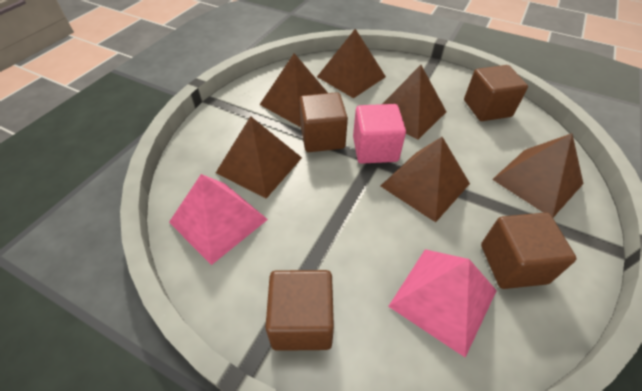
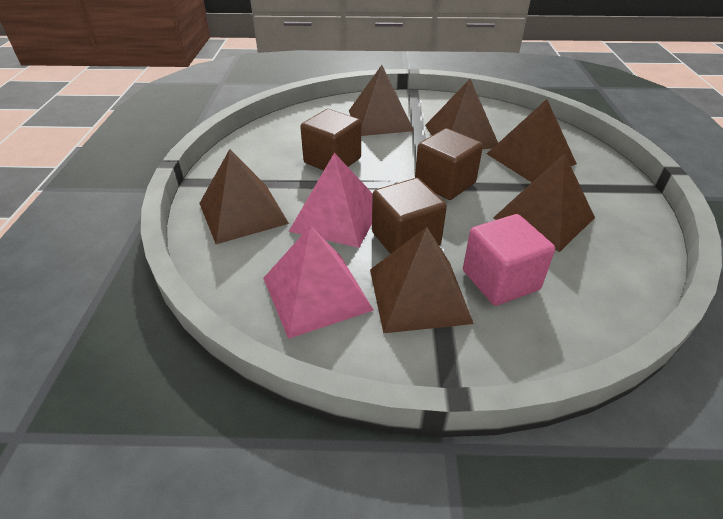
brown cube: 4 -> 3

